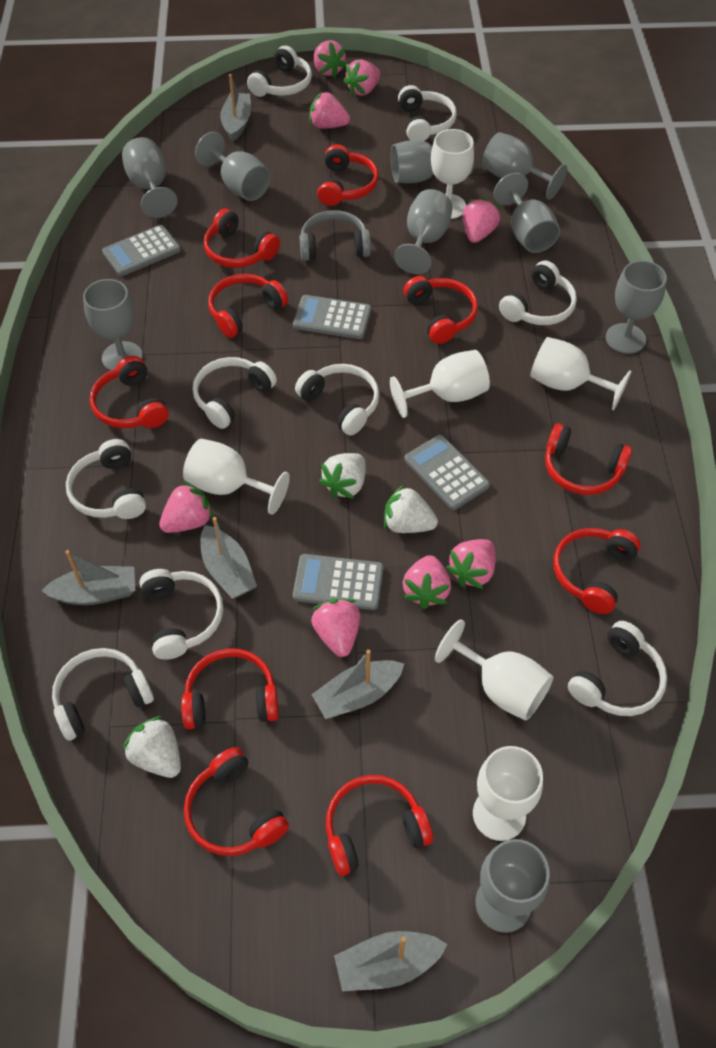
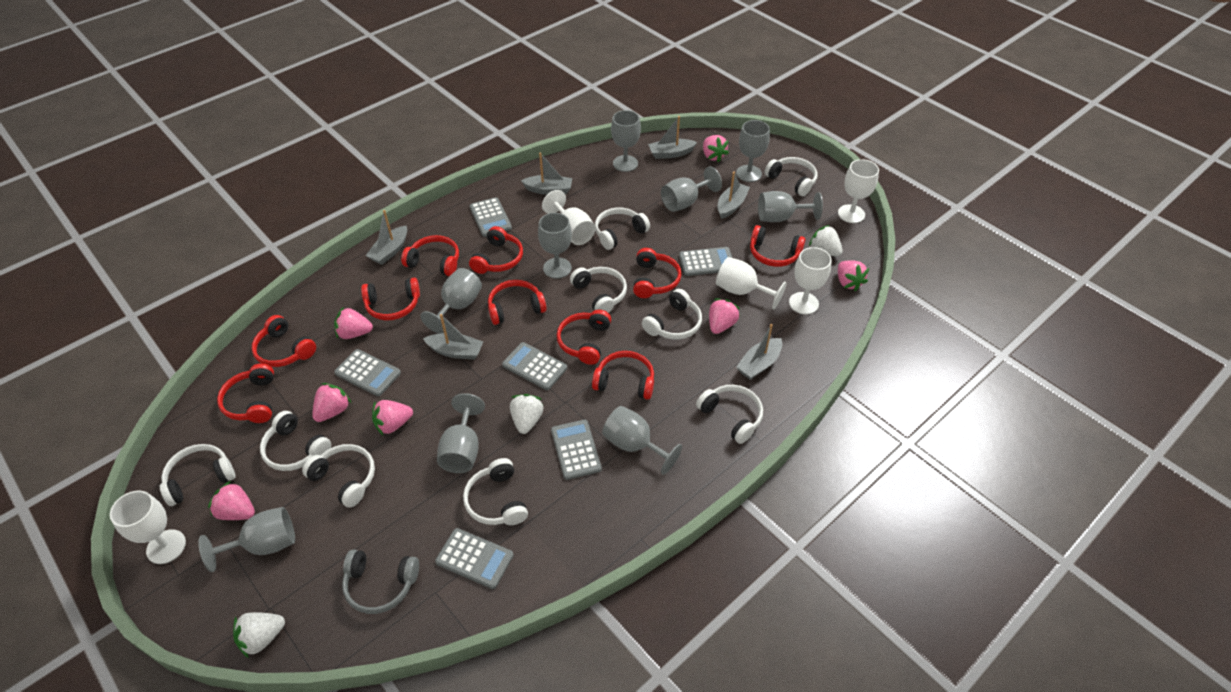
grey boat: 5 -> 6
grey calculator: 4 -> 6
pink strawberry: 8 -> 7
white goblet: 6 -> 5

